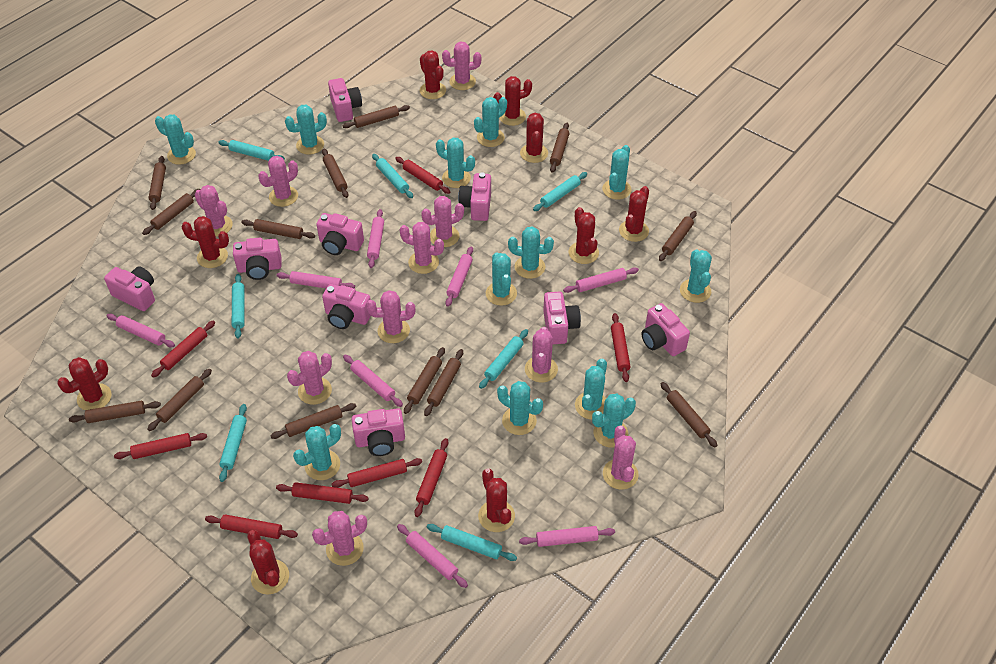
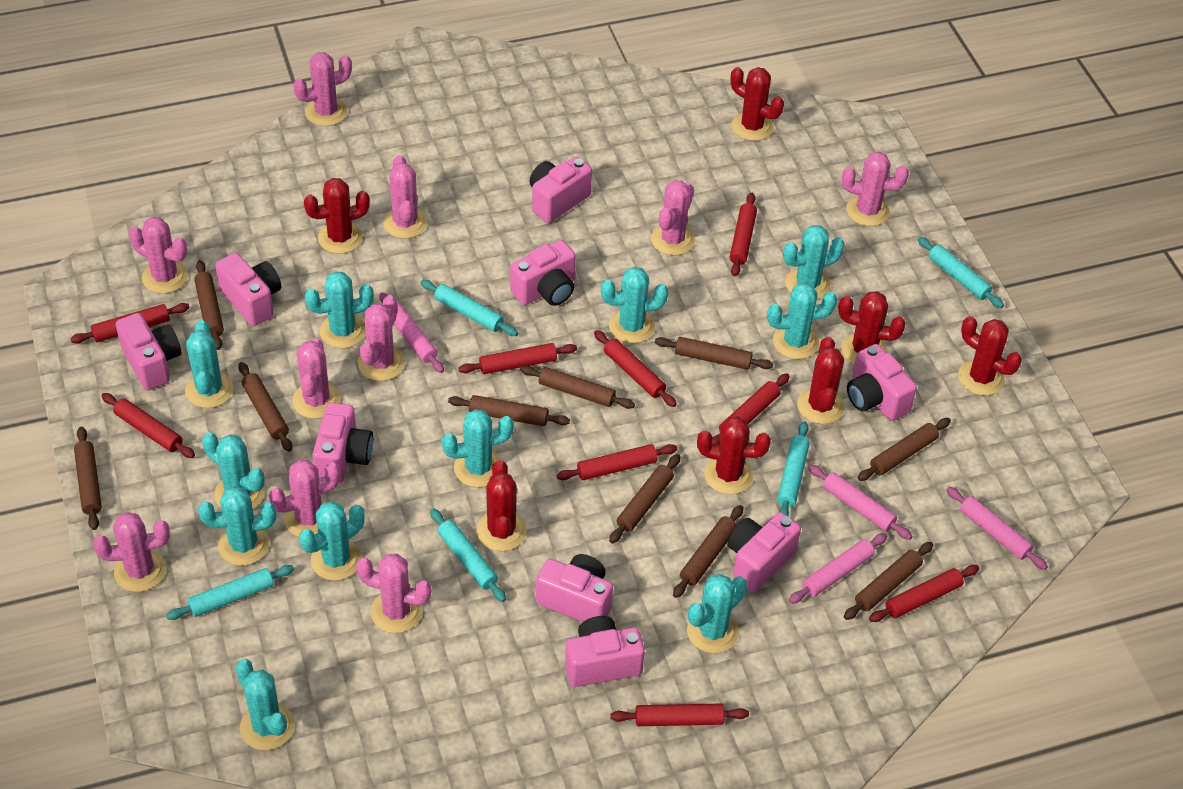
brown rolling pin: 13 -> 10
pink rolling pin: 8 -> 4
red cactus: 9 -> 7
red rolling pin: 8 -> 9
turquoise cactus: 12 -> 11
turquoise rolling pin: 7 -> 5

